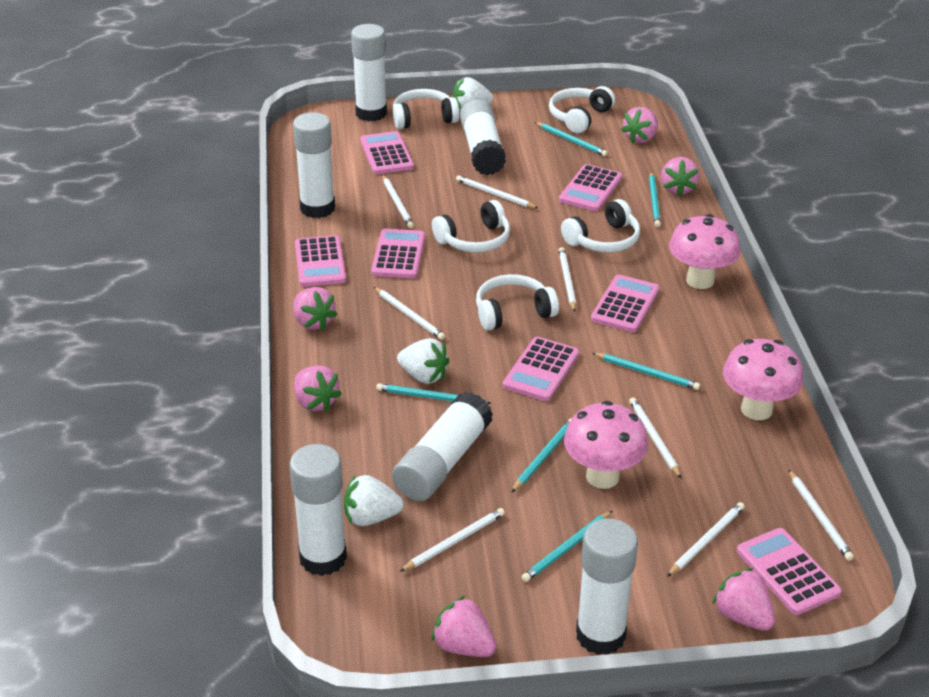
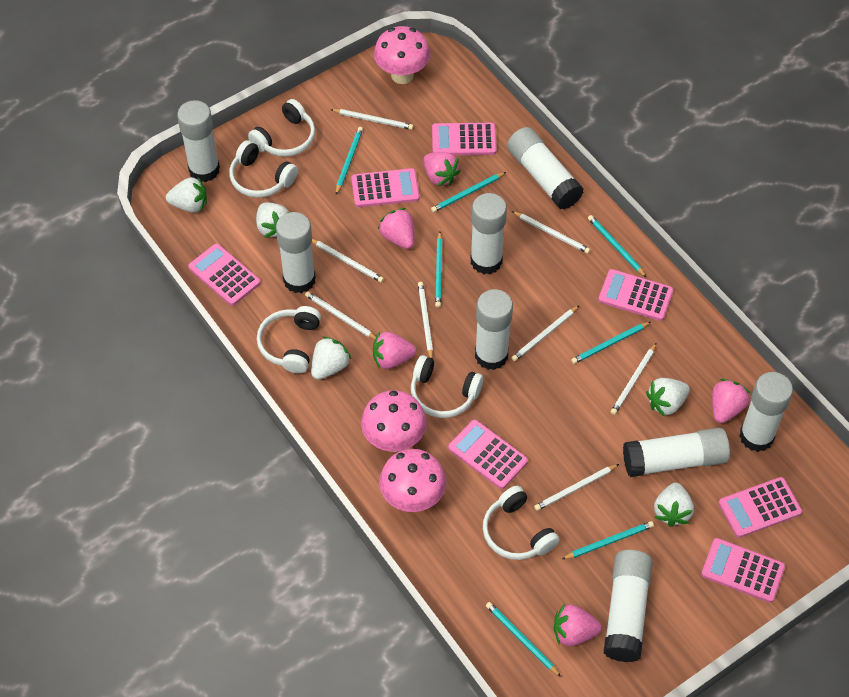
pink strawberry: 6 -> 5
turquoise pencil: 6 -> 7
white glue stick: 6 -> 8
white strawberry: 3 -> 5

